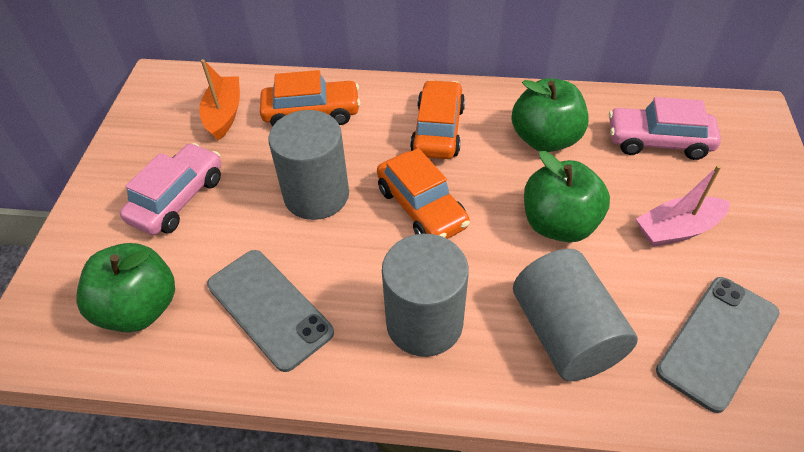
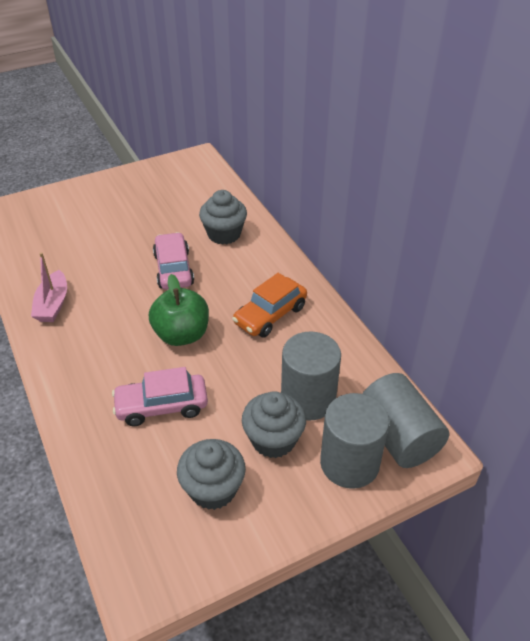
green apple: 3 -> 1
grey cupcake: 0 -> 3
grey phone: 2 -> 0
orange boat: 1 -> 0
orange car: 3 -> 1

